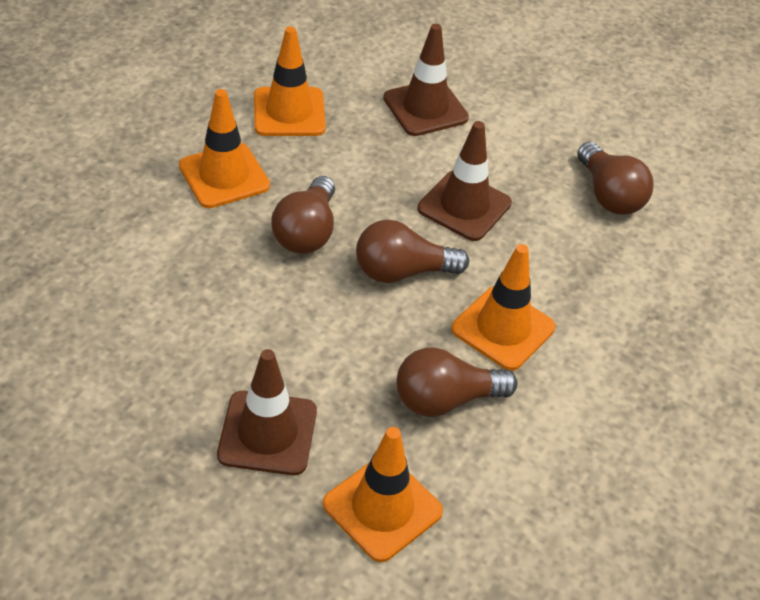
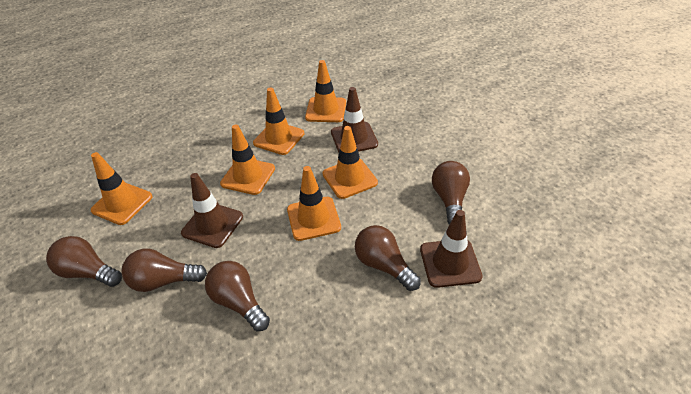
brown light bulb: 4 -> 5
orange traffic cone: 4 -> 6

